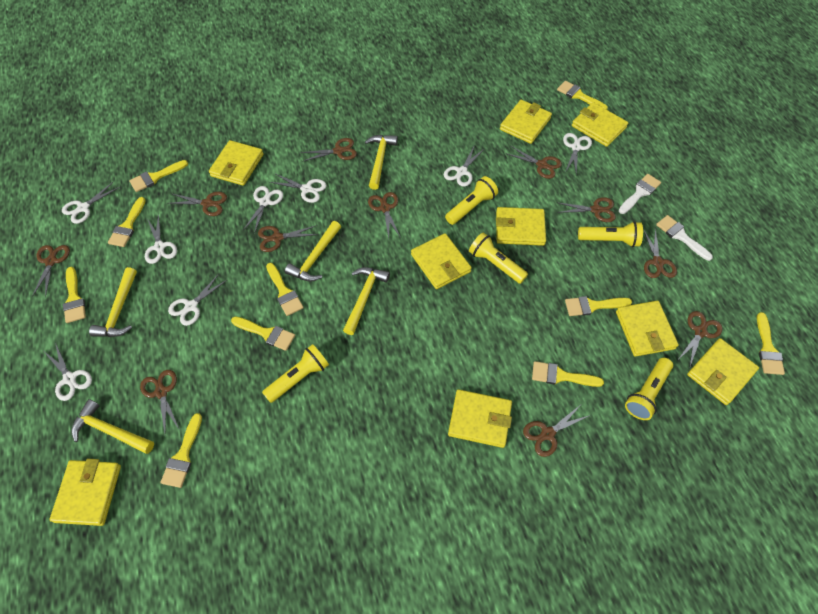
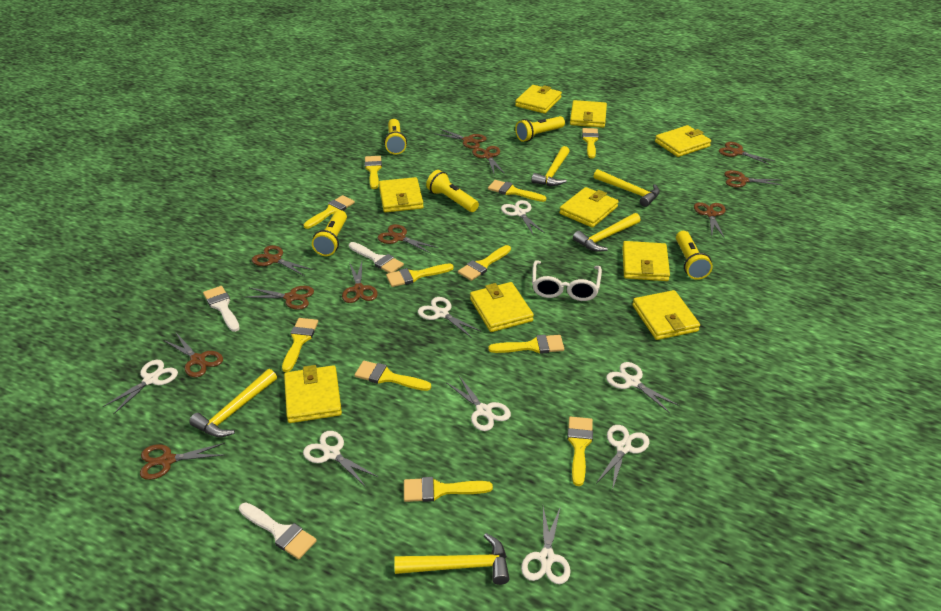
white brush: 2 -> 3
white glasses: 0 -> 1
yellow brush: 10 -> 11

